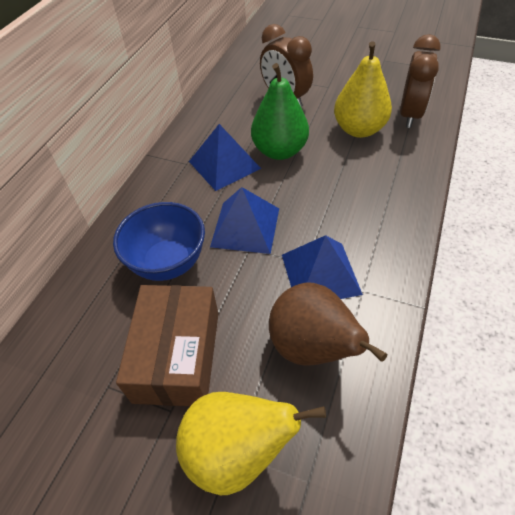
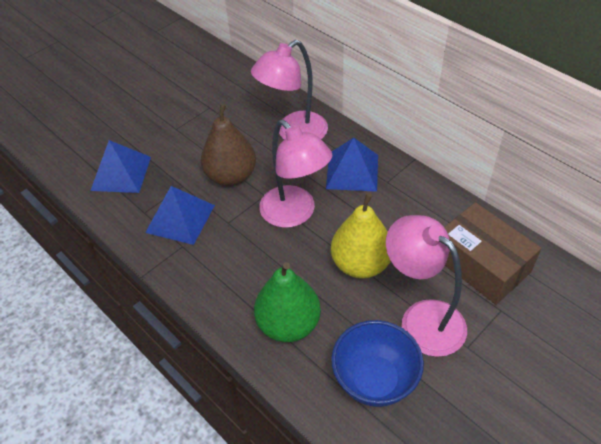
brown clock: 2 -> 0
pink lamp: 0 -> 3
yellow pear: 2 -> 1

